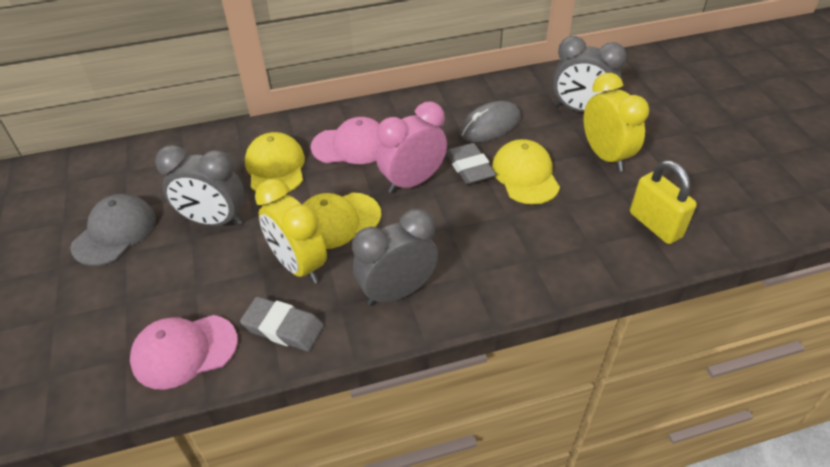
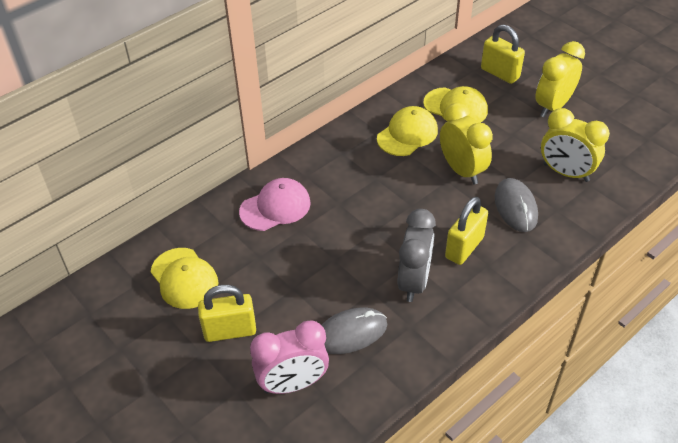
grey cap: 1 -> 0
grey clock: 3 -> 1
grey eraser: 2 -> 0
grey mouse: 1 -> 2
pink cap: 2 -> 1
yellow clock: 2 -> 3
yellow padlock: 1 -> 3

